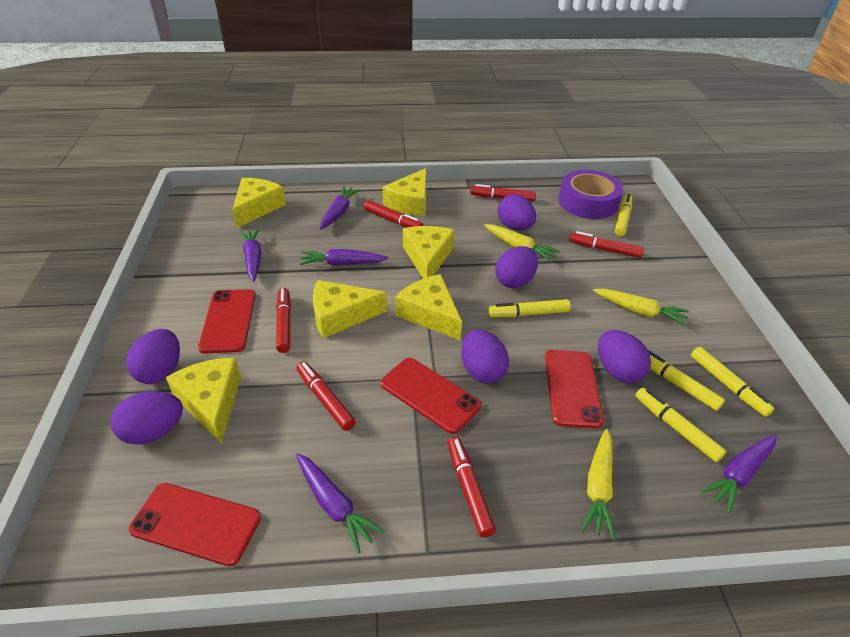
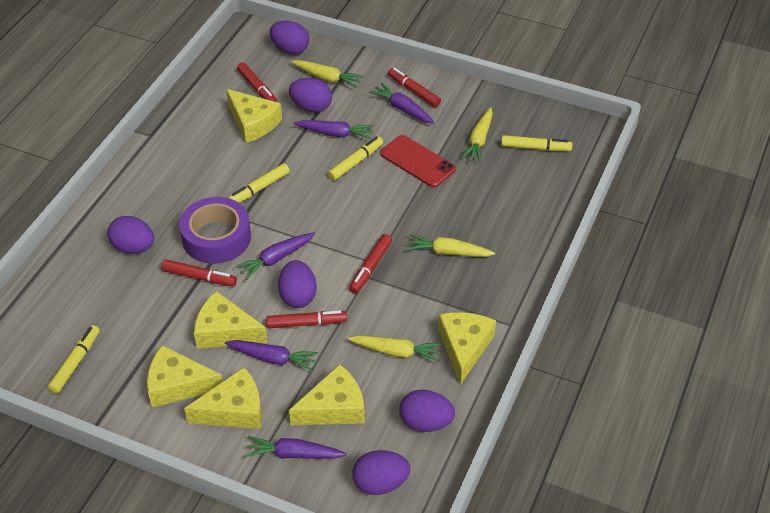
red marker: 6 -> 5
red phone: 4 -> 1
yellow carrot: 3 -> 4
yellow marker: 5 -> 4

